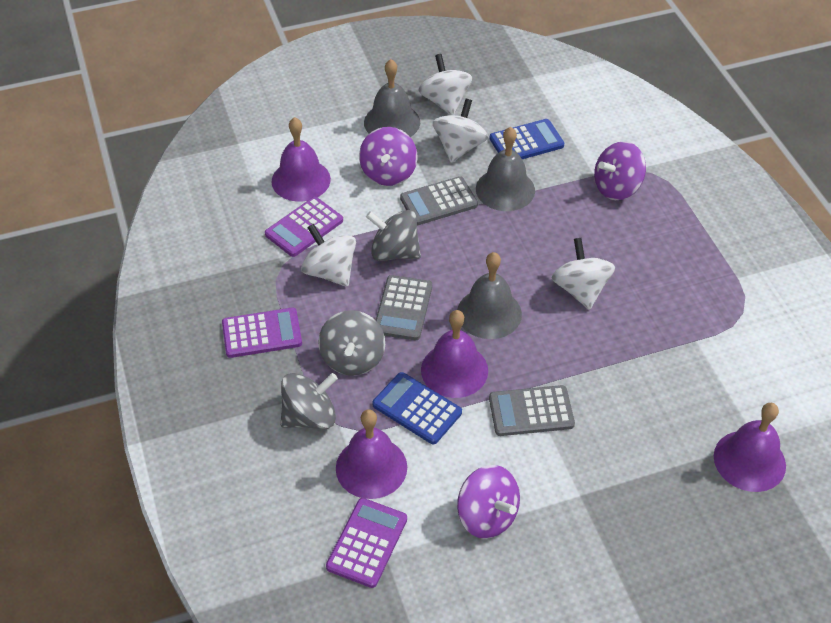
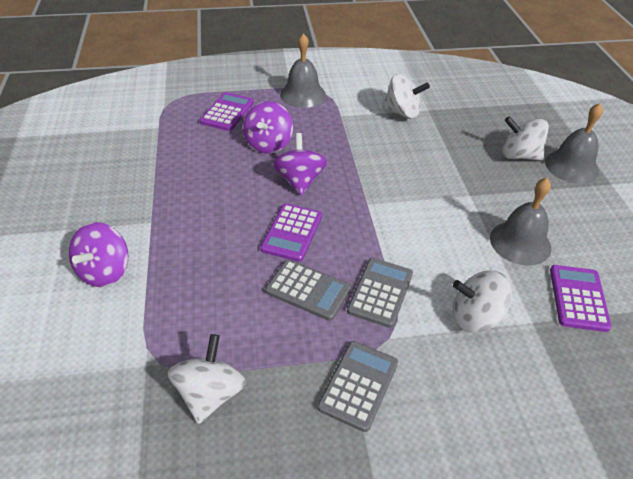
blue calculator: 2 -> 0
grey spinning top: 3 -> 0
purple bell: 4 -> 0

